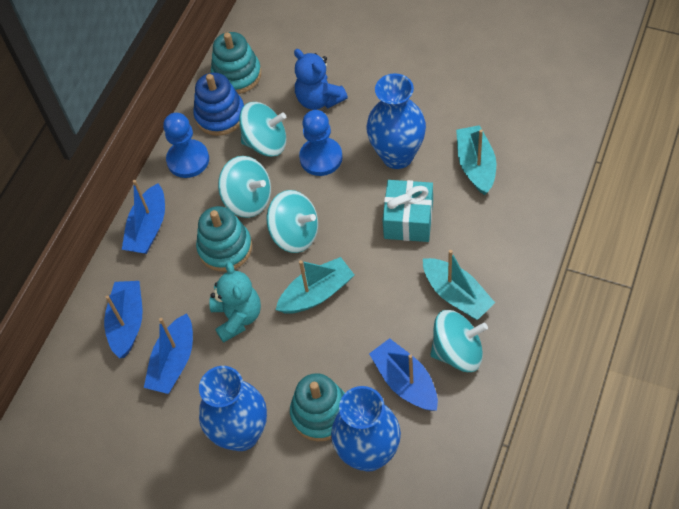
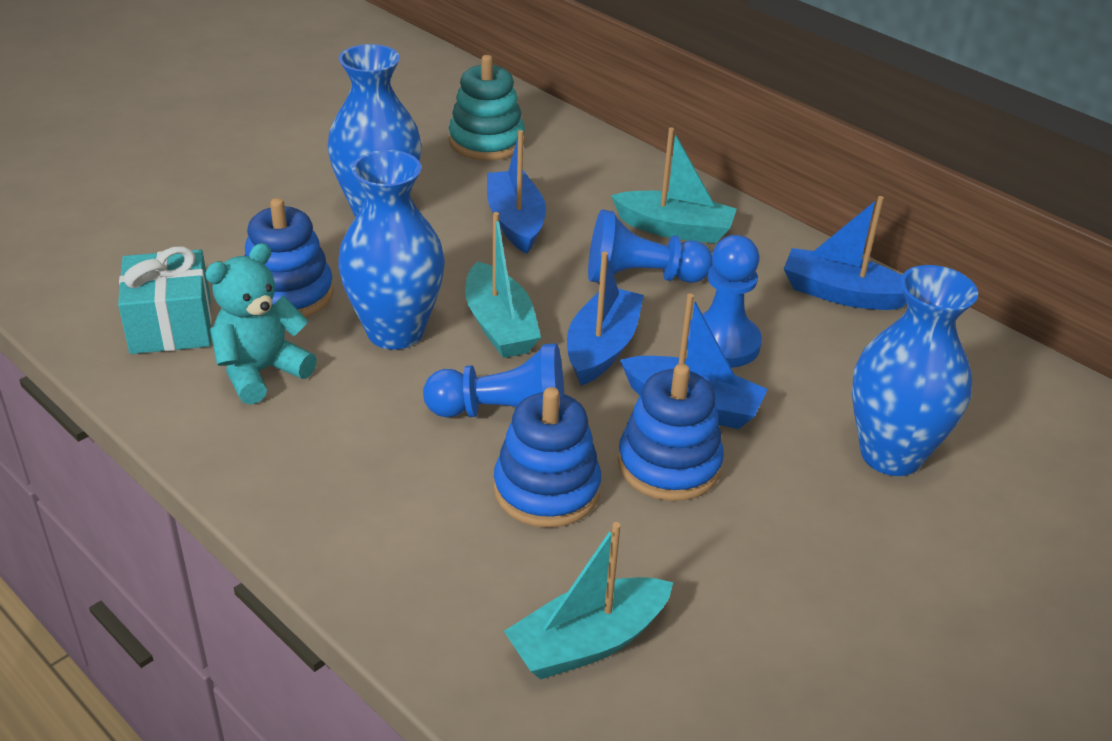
blue pawn: 2 -> 3
blue stacking toy: 1 -> 3
blue teddy bear: 1 -> 0
turquoise spinning top: 4 -> 0
turquoise stacking toy: 3 -> 1

